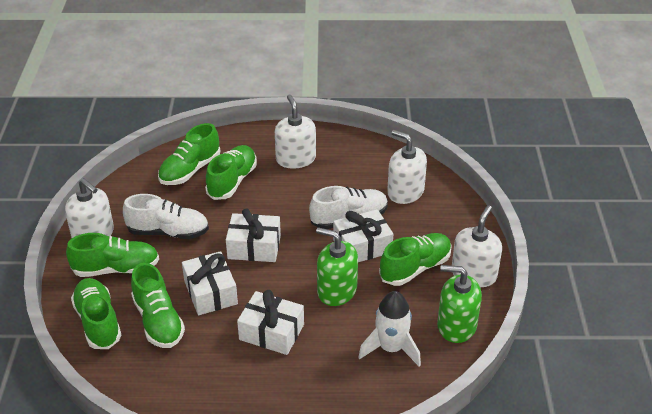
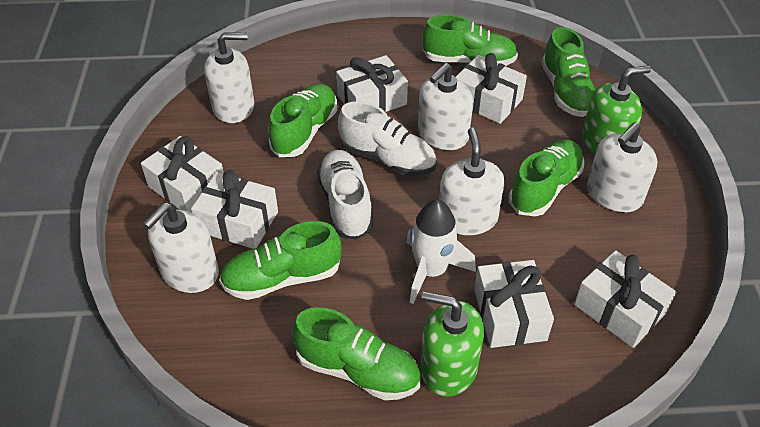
white gift: 4 -> 6
white soap dispenser: 4 -> 5

